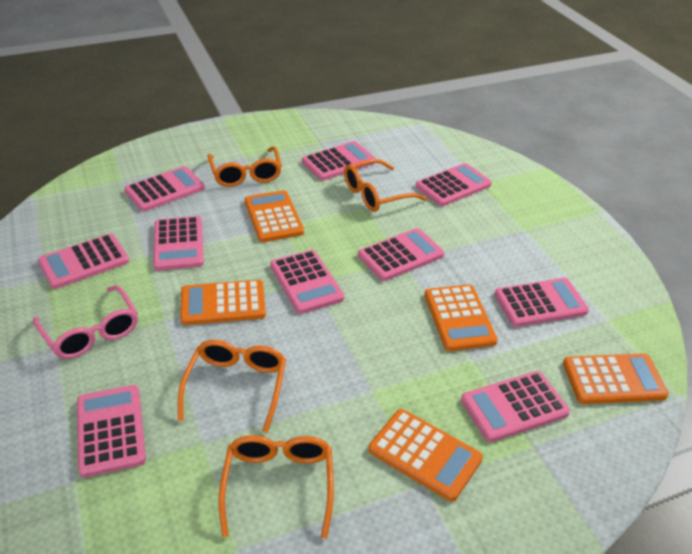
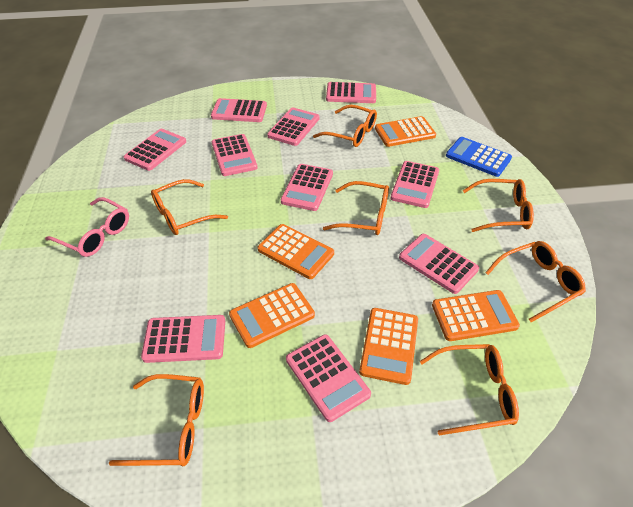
blue calculator: 0 -> 1
orange glasses: 4 -> 7

